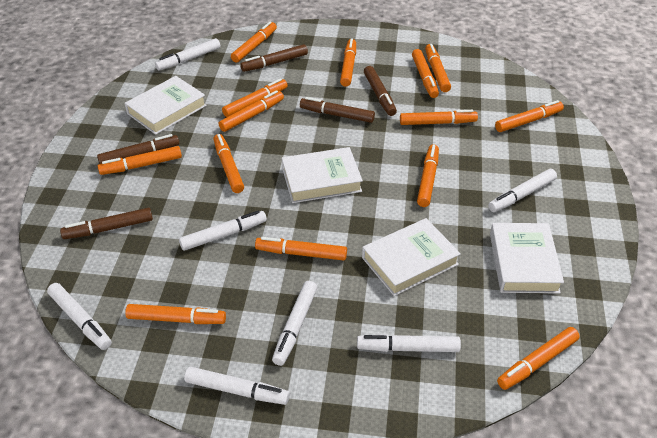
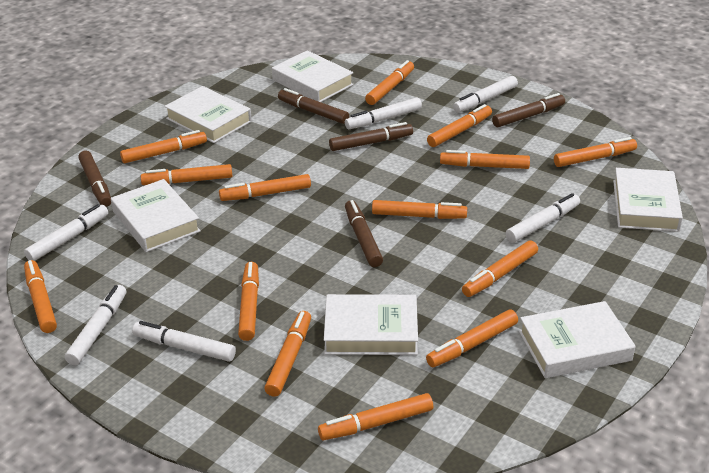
white book: 4 -> 6
white marker: 7 -> 6

